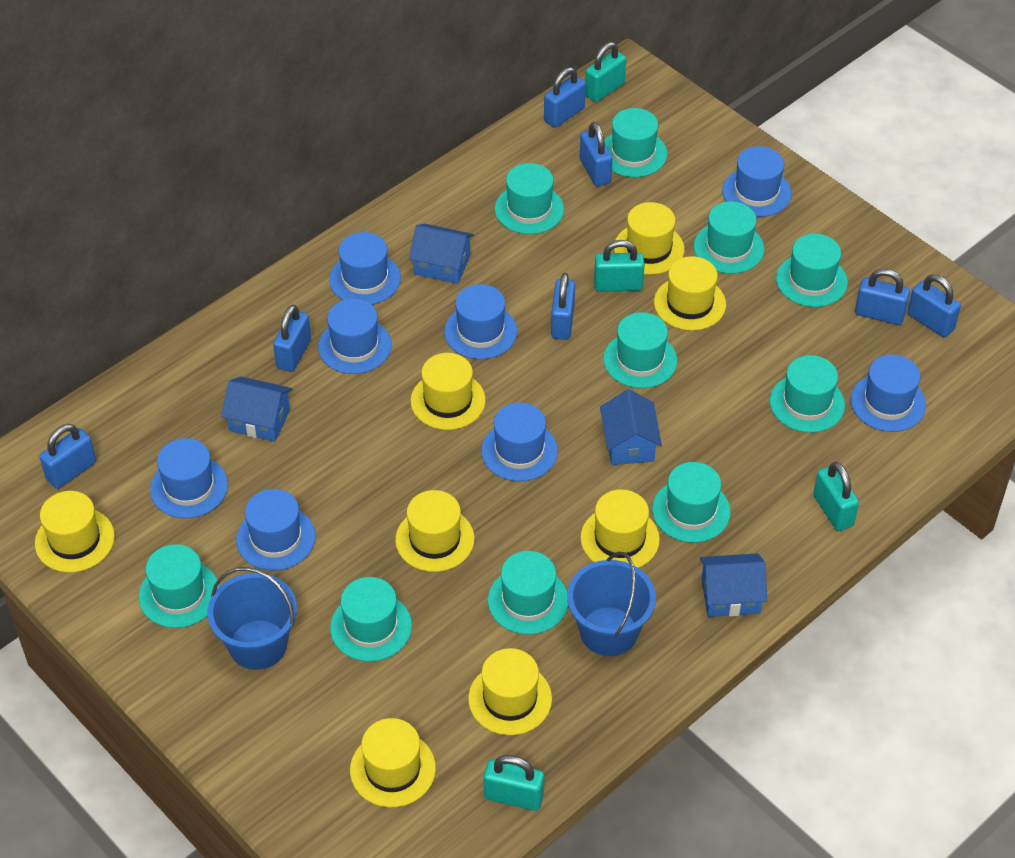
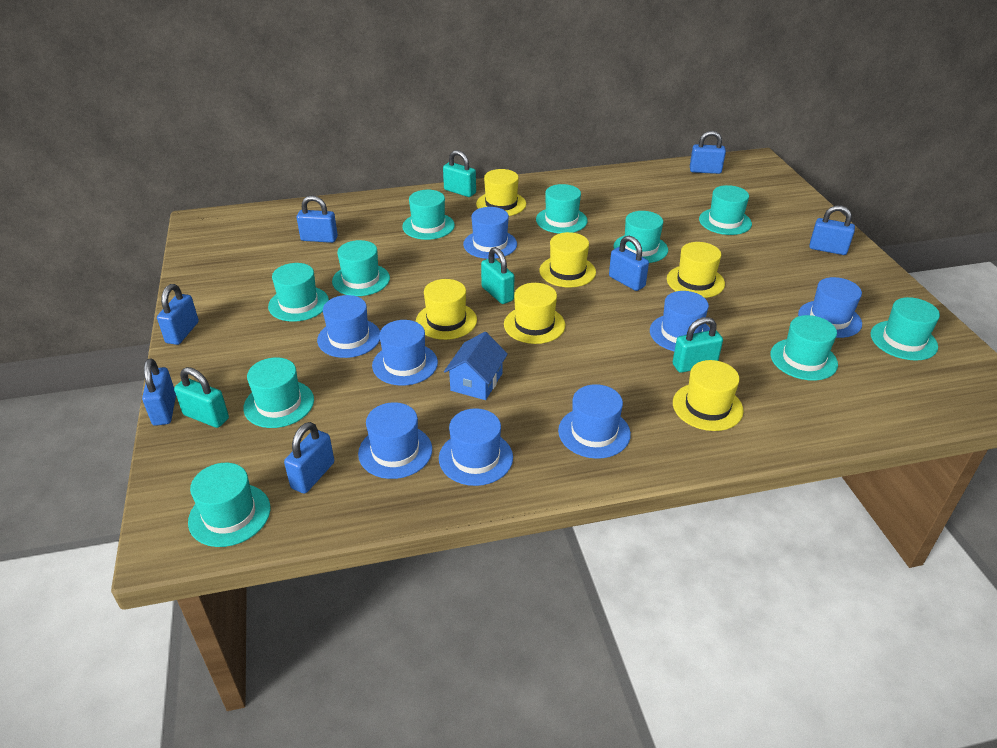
blue bucket: 2 -> 0
blue house: 4 -> 1
yellow hat: 8 -> 6

